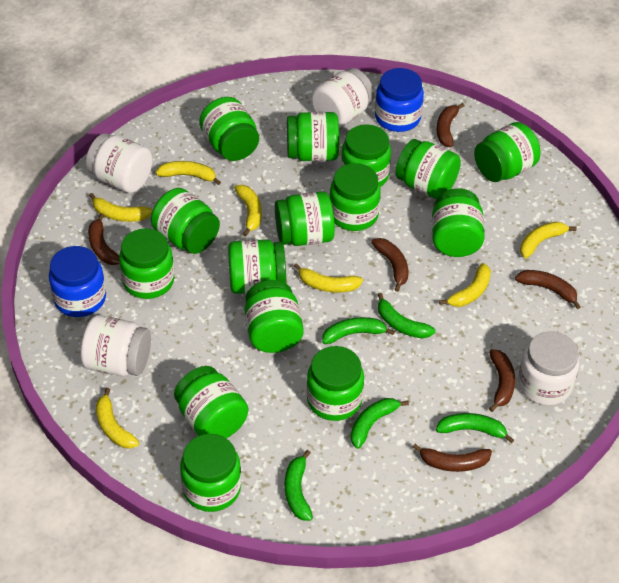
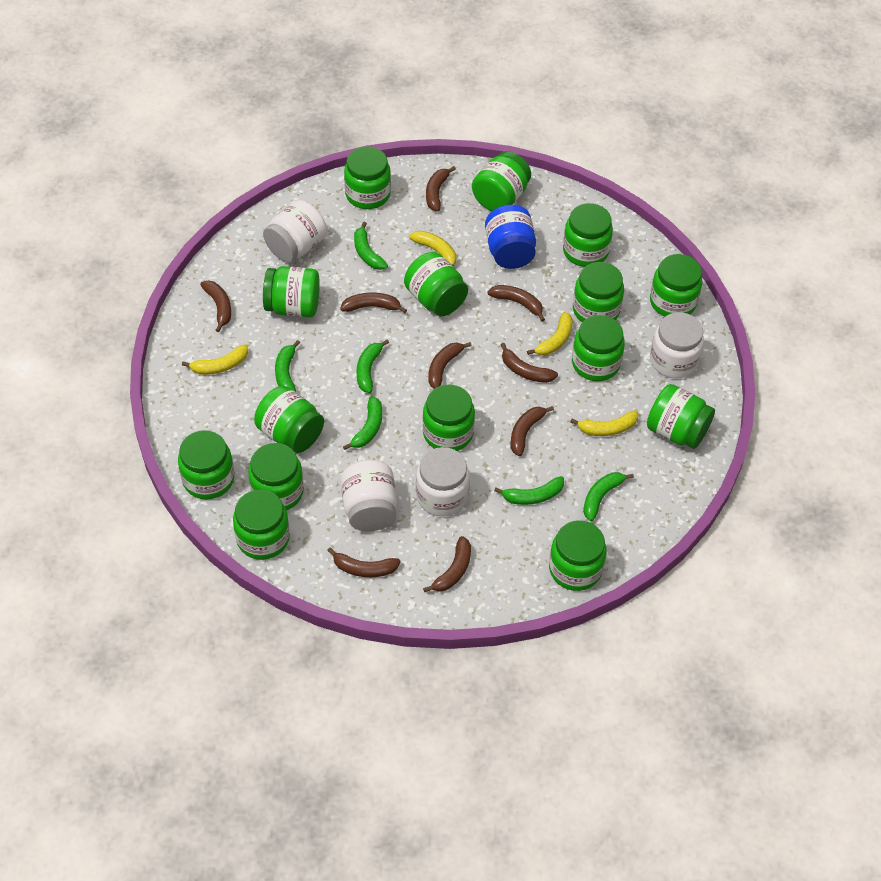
blue jar: 2 -> 1
brown banana: 6 -> 9
green banana: 5 -> 6
yellow banana: 7 -> 4

